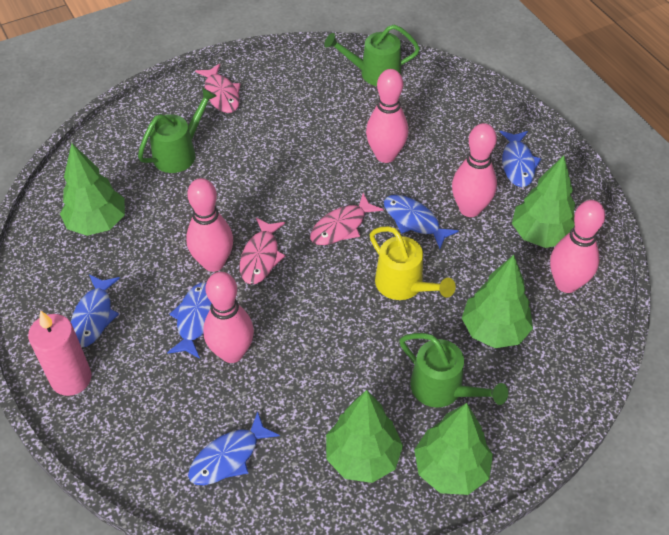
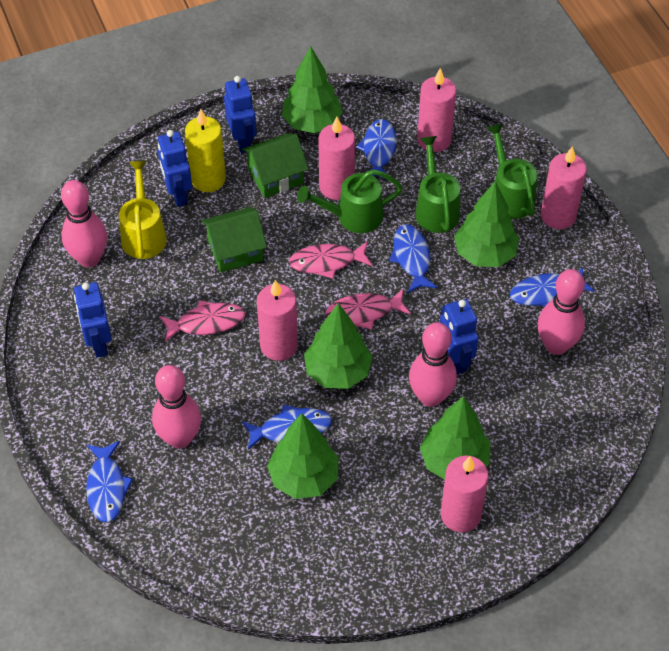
blue robot: 0 -> 4
green house: 0 -> 2
pink bowling pin: 5 -> 4
pink candle: 1 -> 5
yellow candle: 0 -> 1

